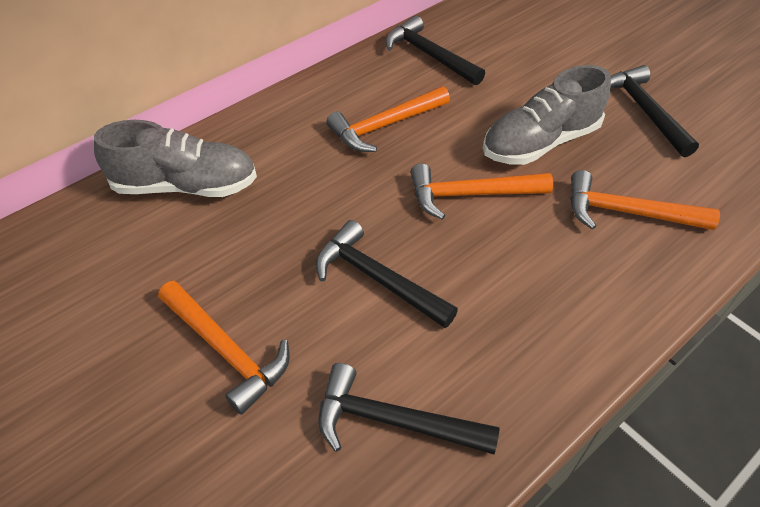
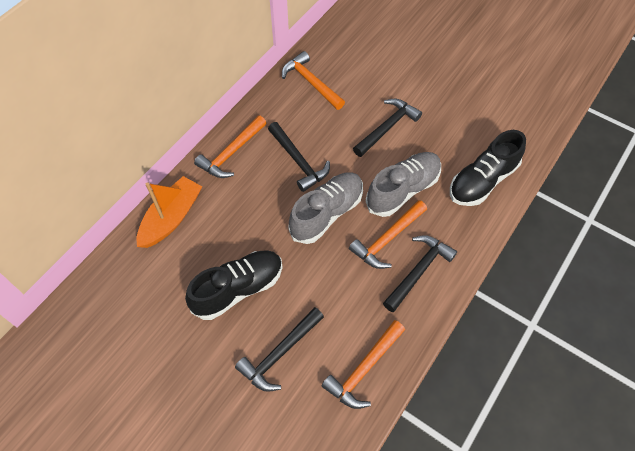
black shoe: 0 -> 2
orange boat: 0 -> 1

